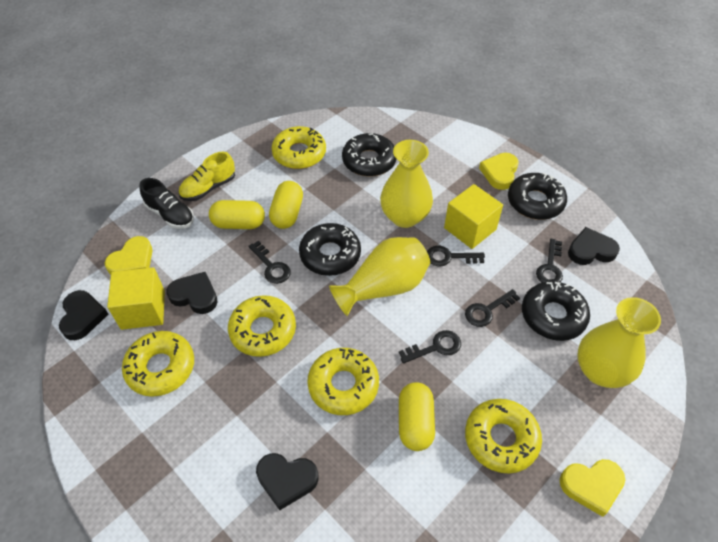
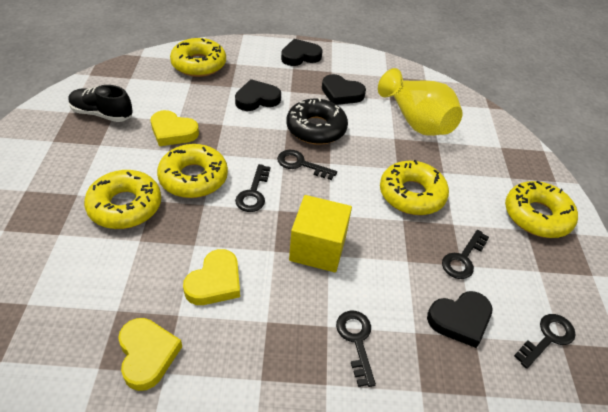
black donut: 4 -> 1
yellow capsule: 3 -> 0
yellow cube: 2 -> 1
yellow shoe: 1 -> 0
yellow vase: 3 -> 1

